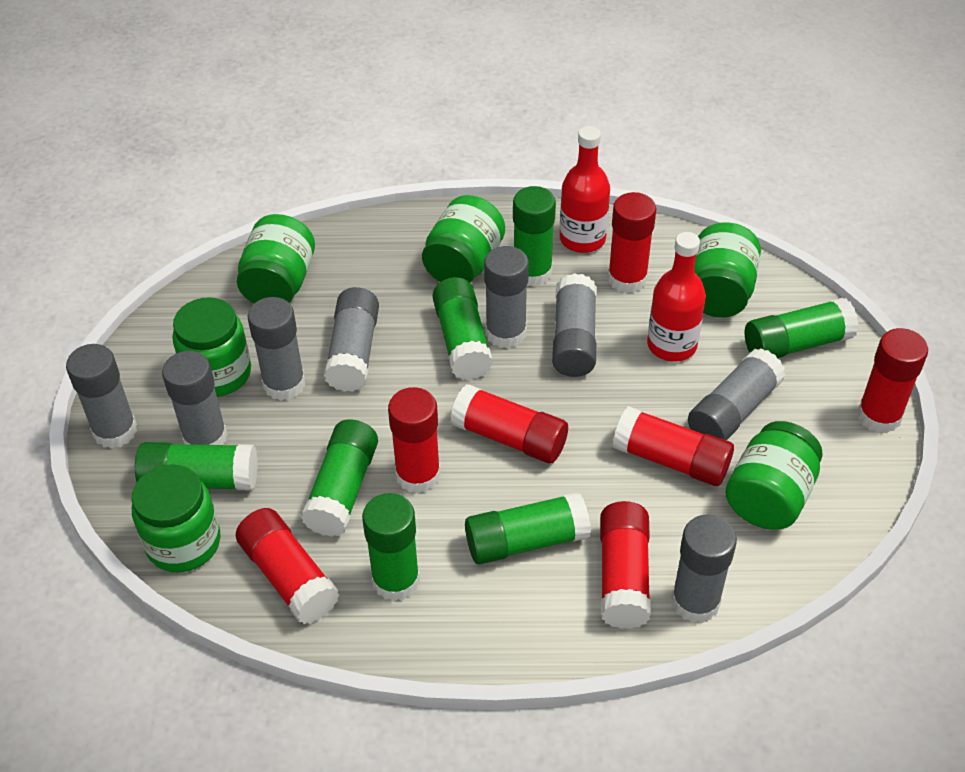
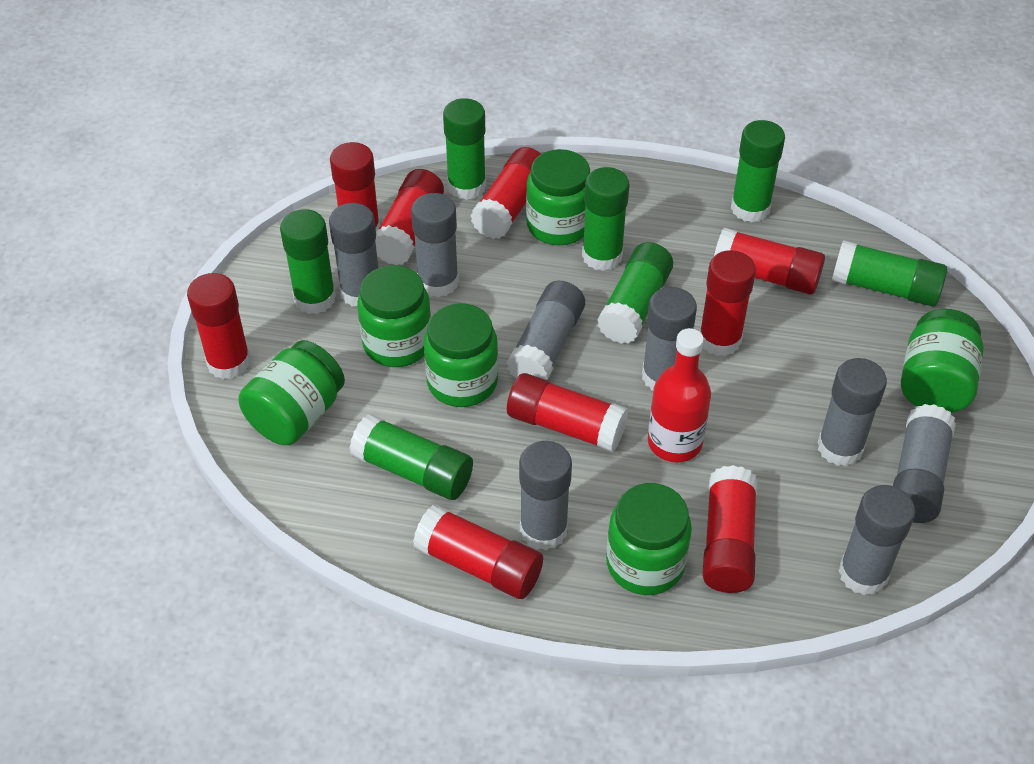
red bottle: 2 -> 1
red glue stick: 7 -> 9

